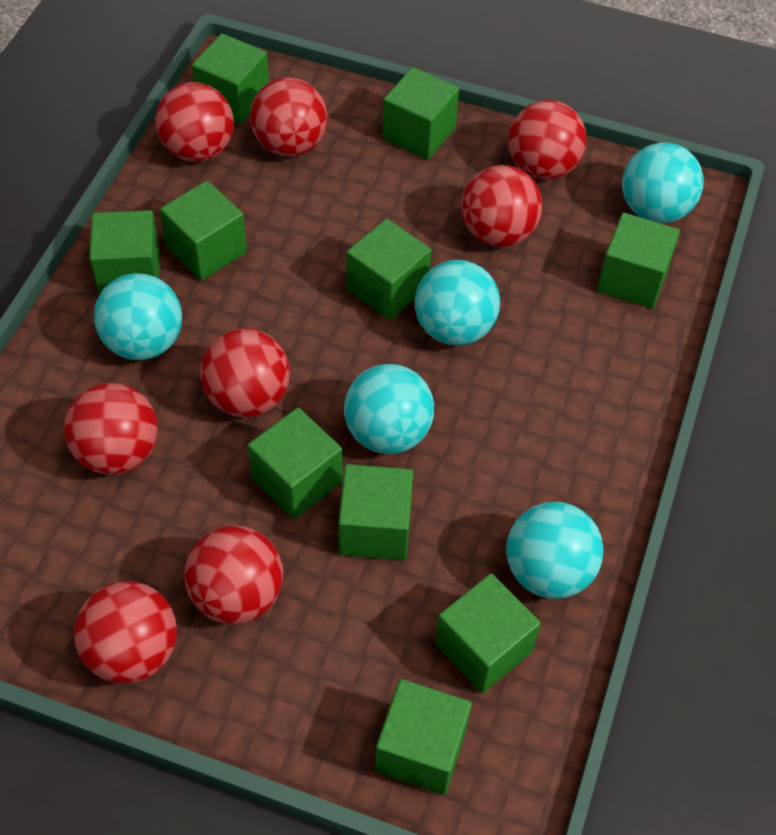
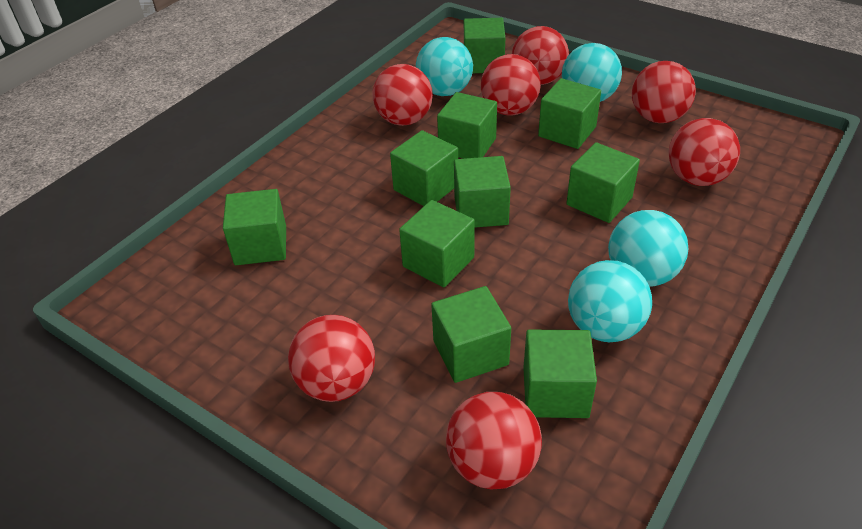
red ball: 8 -> 7
turquoise ball: 5 -> 4

